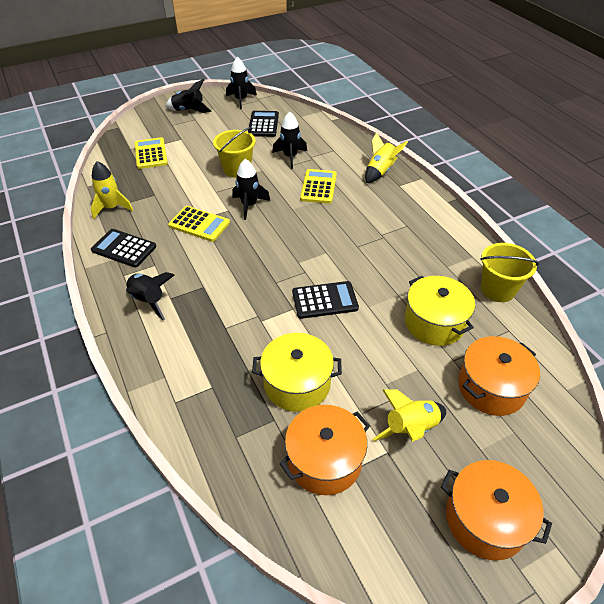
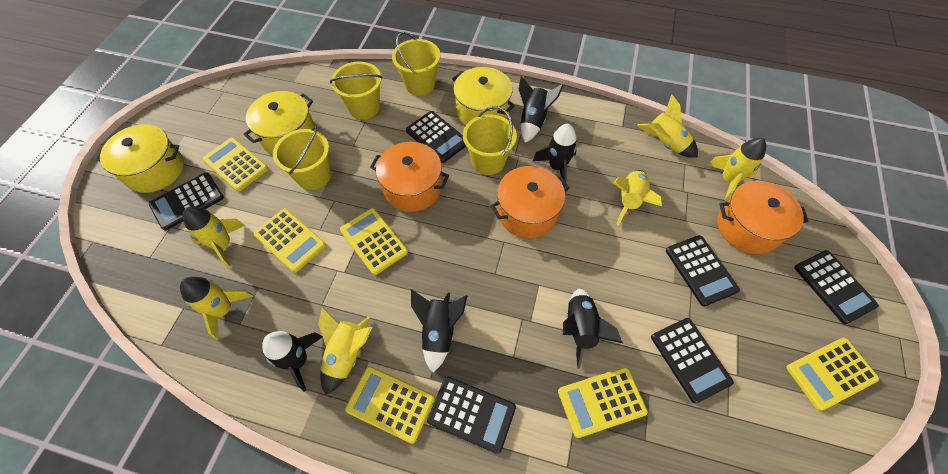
black calculator: 3 -> 6
yellow bucket: 2 -> 4
yellow calculator: 3 -> 6
yellow pot: 2 -> 3
yellow rocket: 3 -> 6

